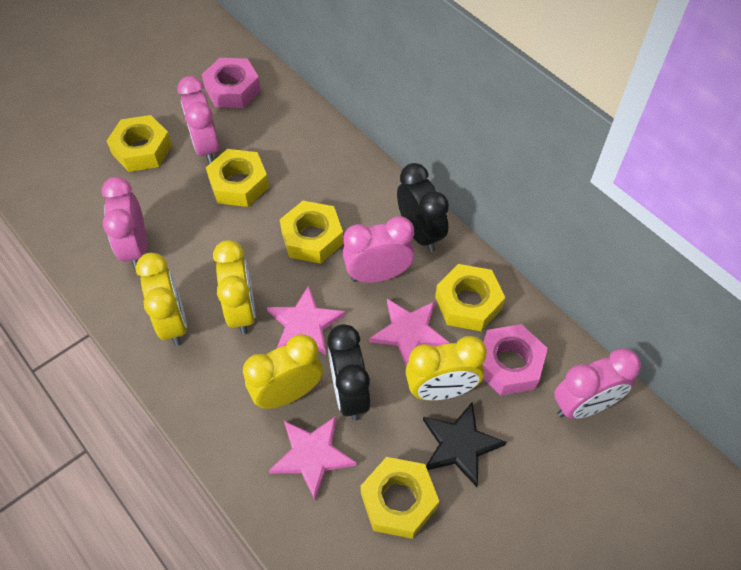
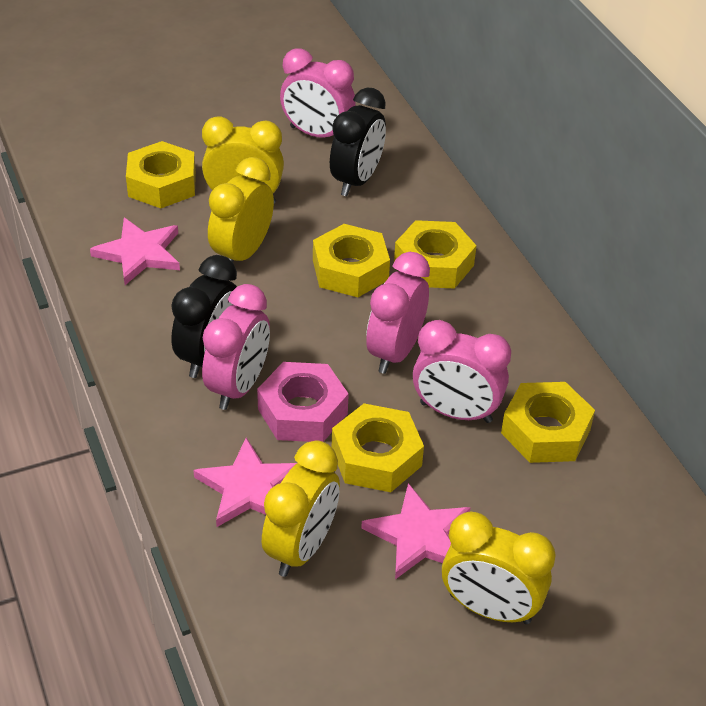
black star: 1 -> 0
pink nut: 2 -> 1

